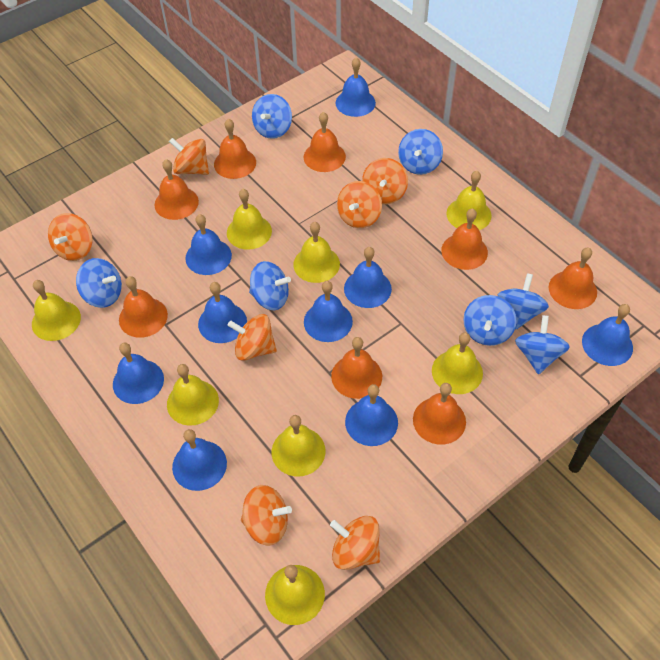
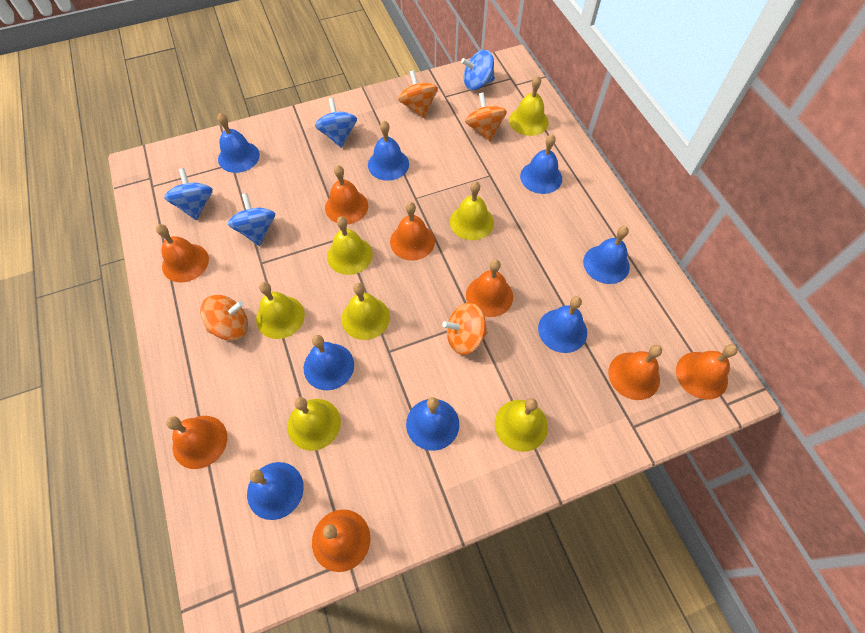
blue bell: 9 -> 8
blue spinning top: 7 -> 4
orange spinning top: 7 -> 4
yellow bell: 8 -> 7

